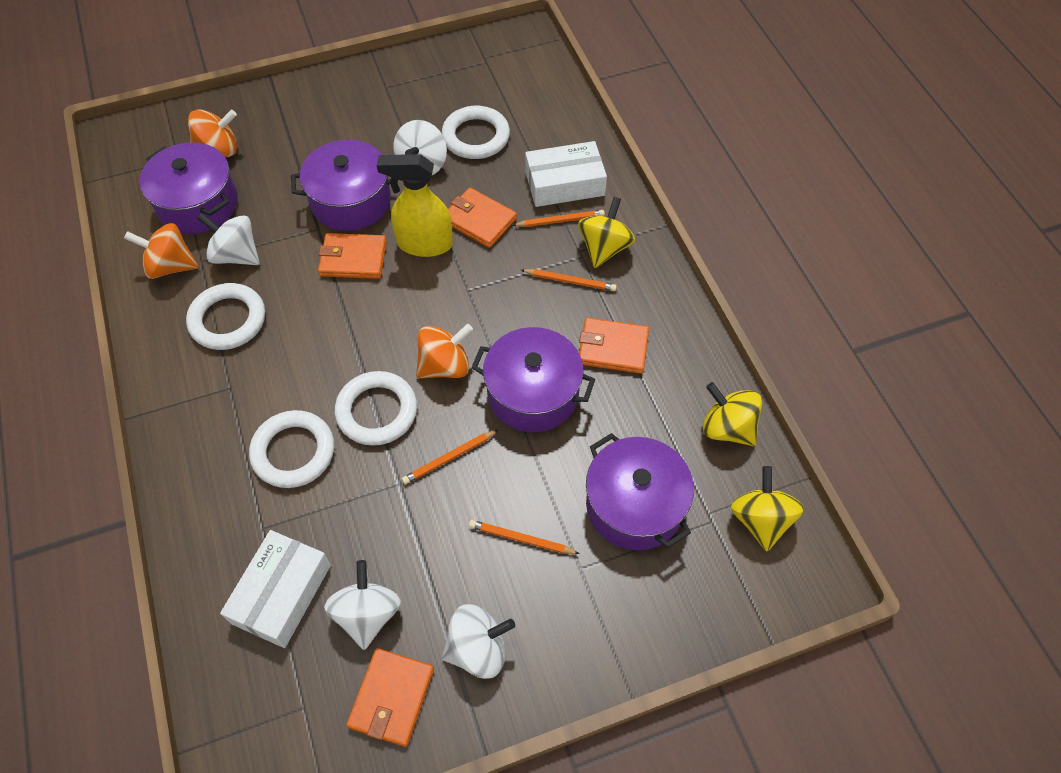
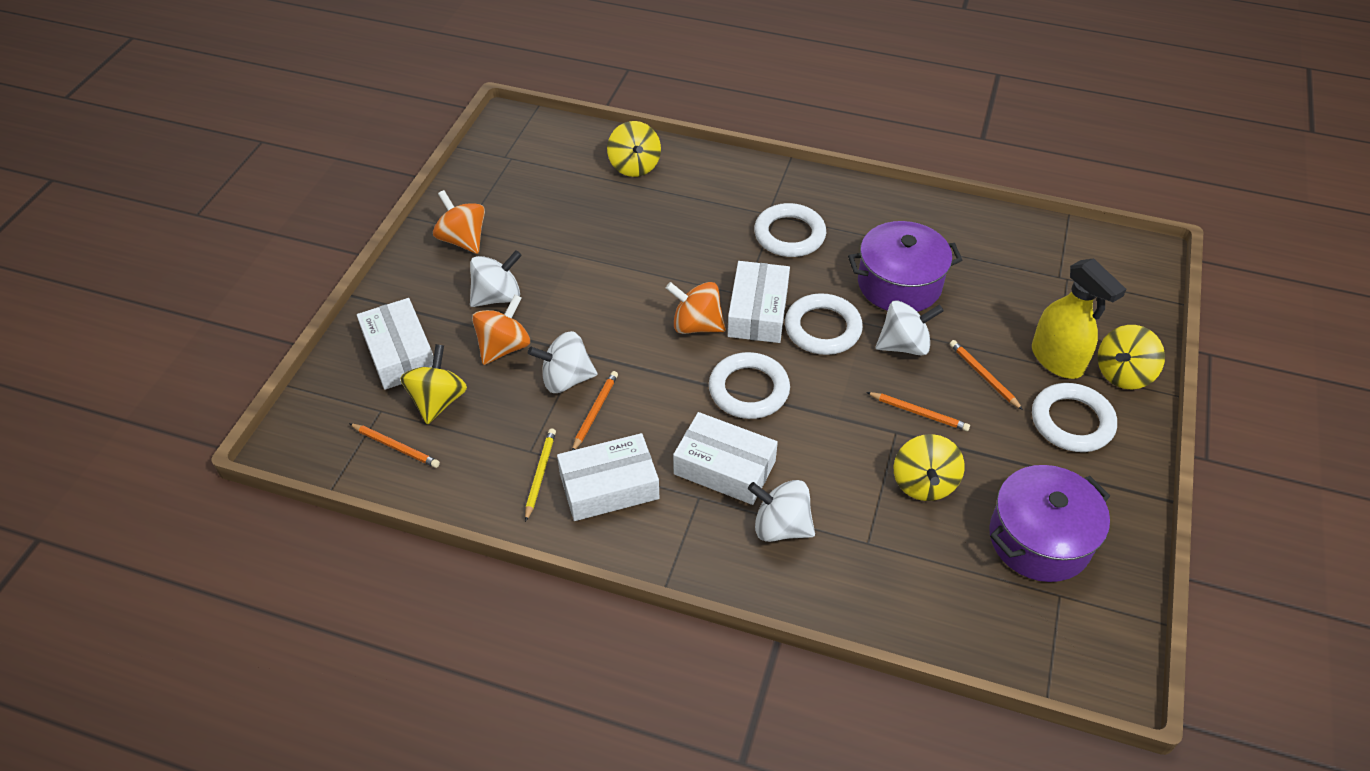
orange wallet: 4 -> 0
purple pot: 4 -> 2
white box: 2 -> 4
yellow pencil: 0 -> 1
yellow spinning top: 3 -> 4

